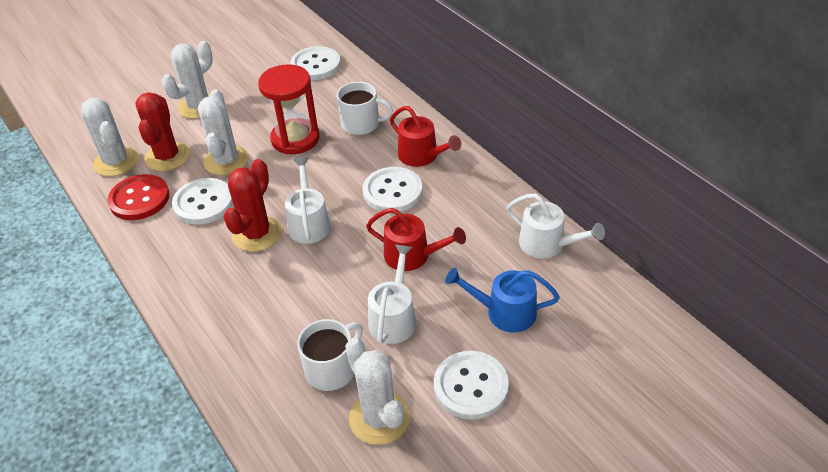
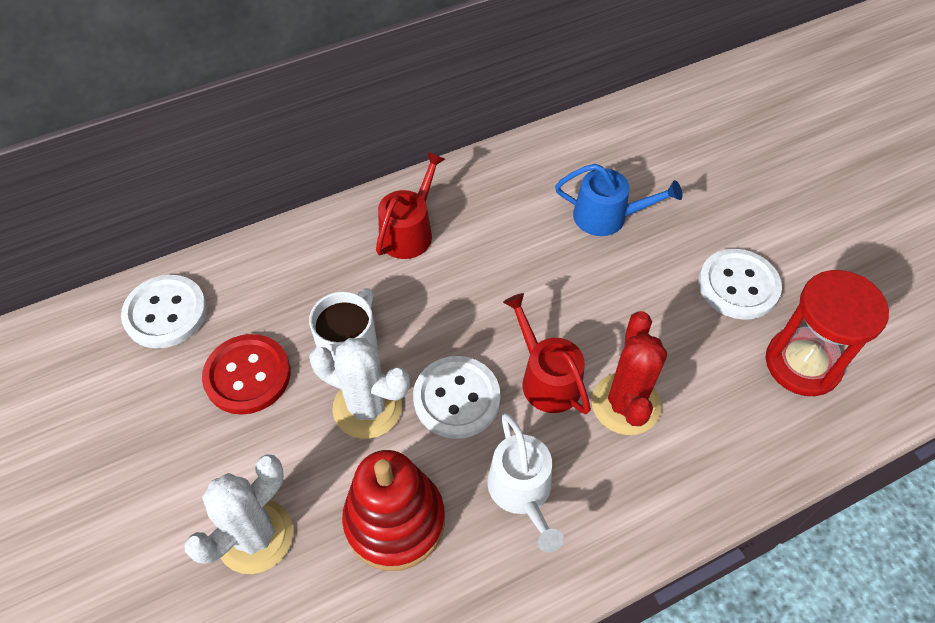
red cactus: 2 -> 1
red stacking toy: 0 -> 1
white button: 4 -> 3
white cactus: 4 -> 2
white mug: 2 -> 1
white watering can: 3 -> 1

